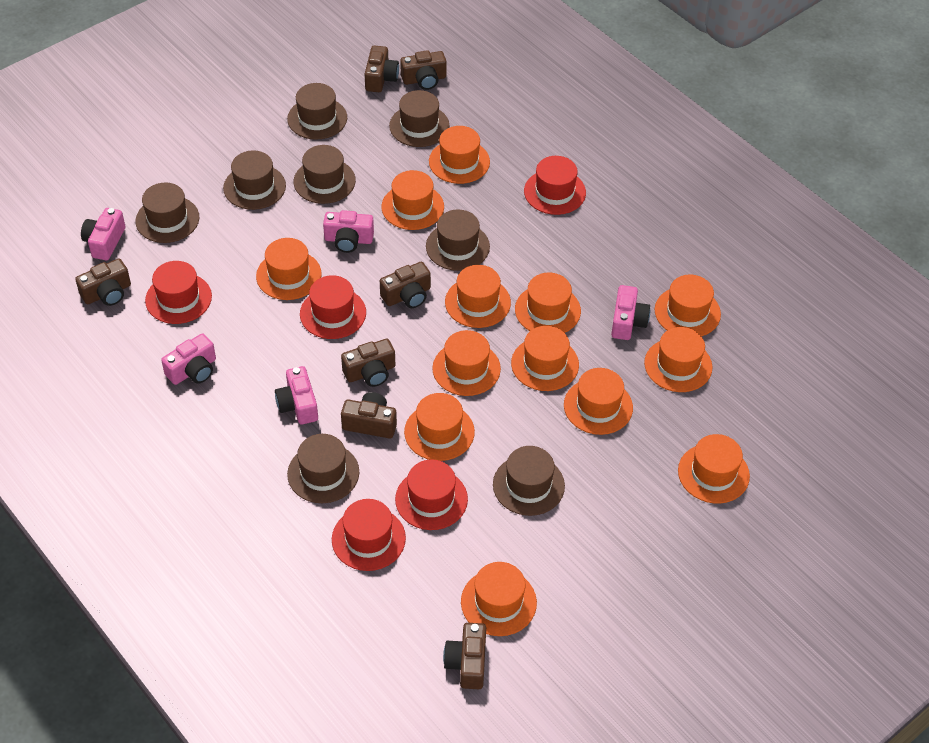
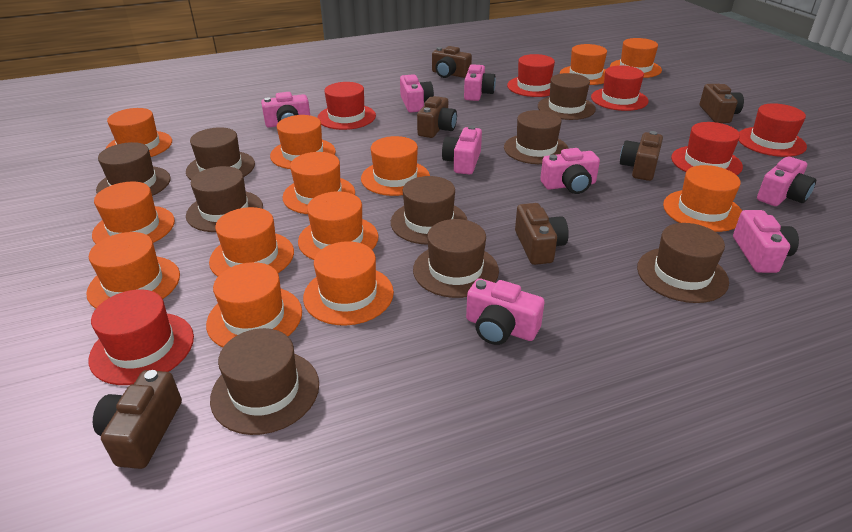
brown camera: 7 -> 6
brown hat: 8 -> 9
pink camera: 5 -> 8
red hat: 5 -> 6

